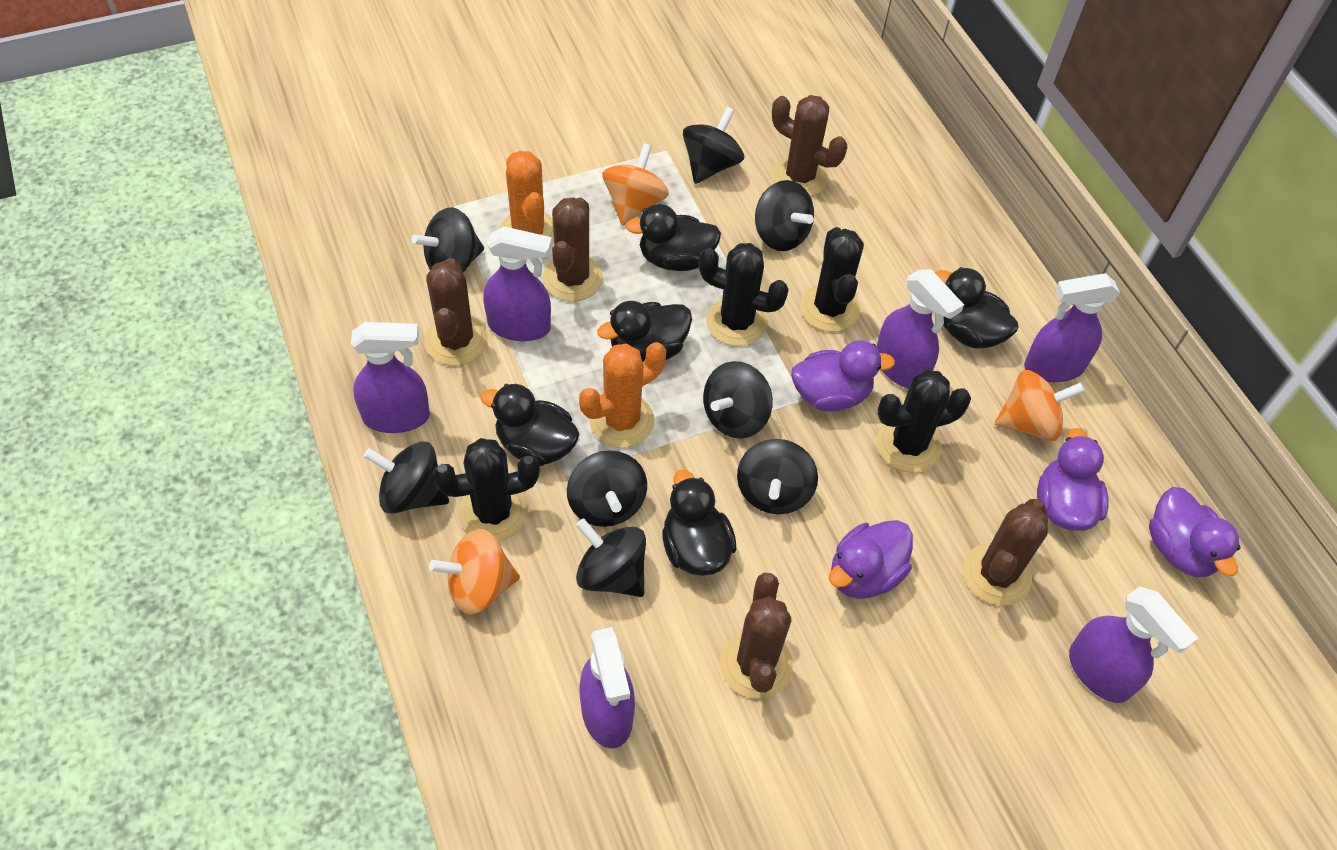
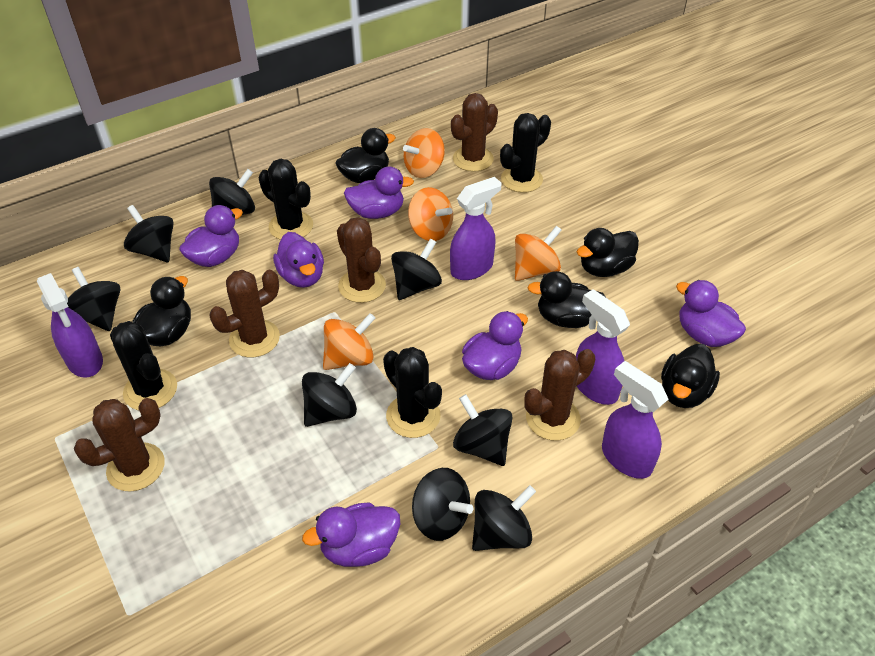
orange cactus: 2 -> 0
orange spinning top: 3 -> 4
purple duck: 4 -> 6
purple spray bottle: 6 -> 4

